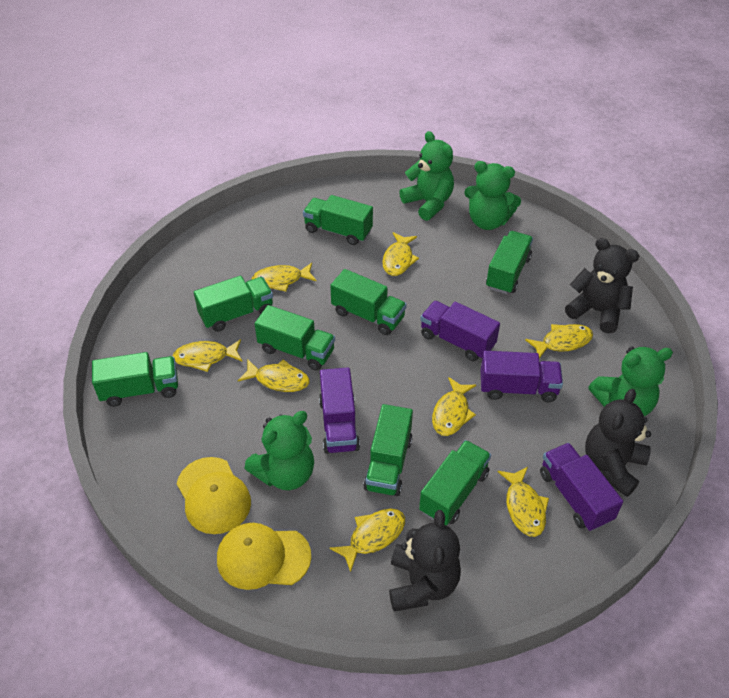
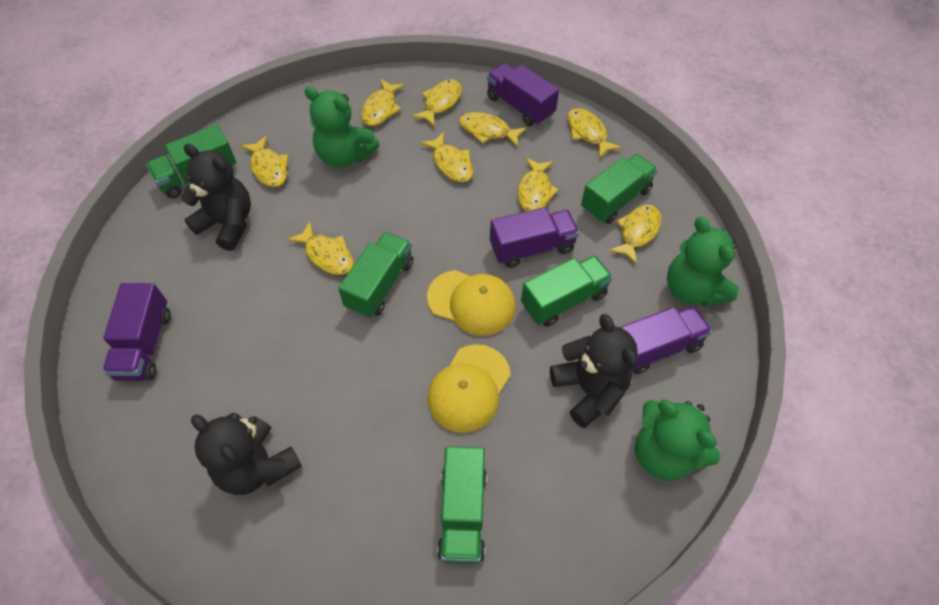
green teddy bear: 4 -> 3
green truck: 8 -> 5
yellow fish: 8 -> 9

